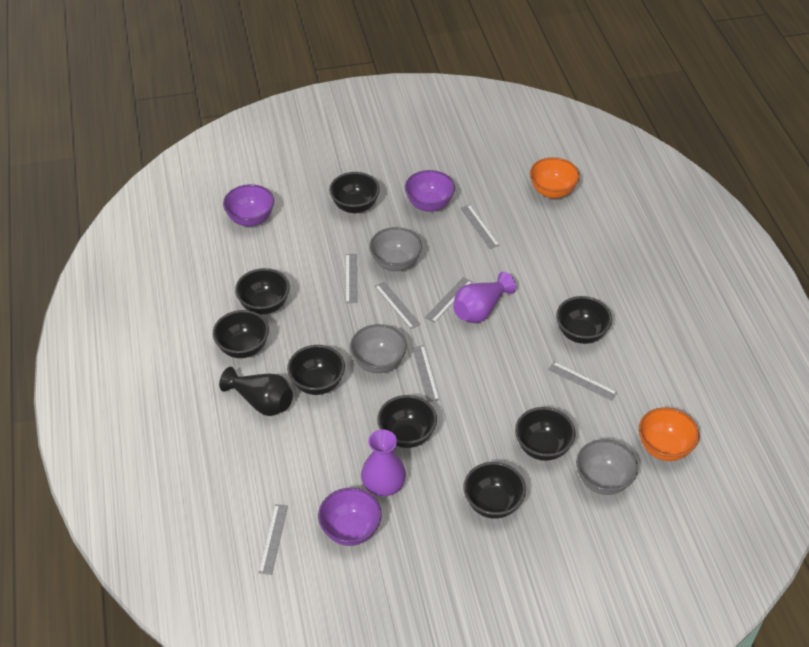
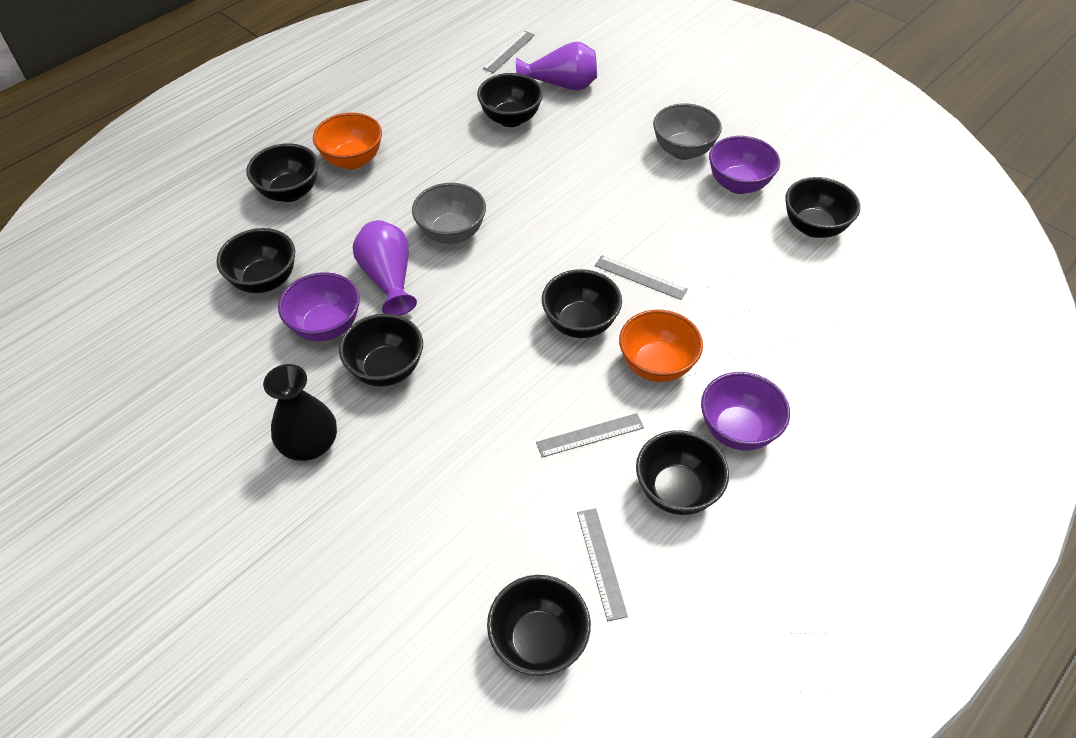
grey bowl: 3 -> 2
grey ruler: 7 -> 4

